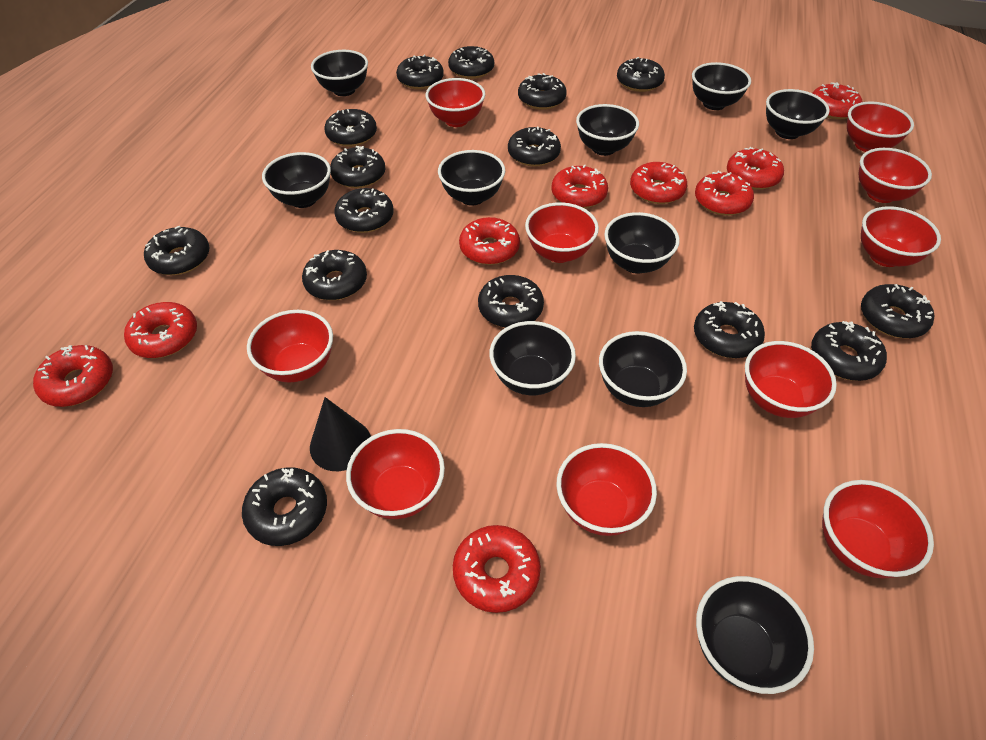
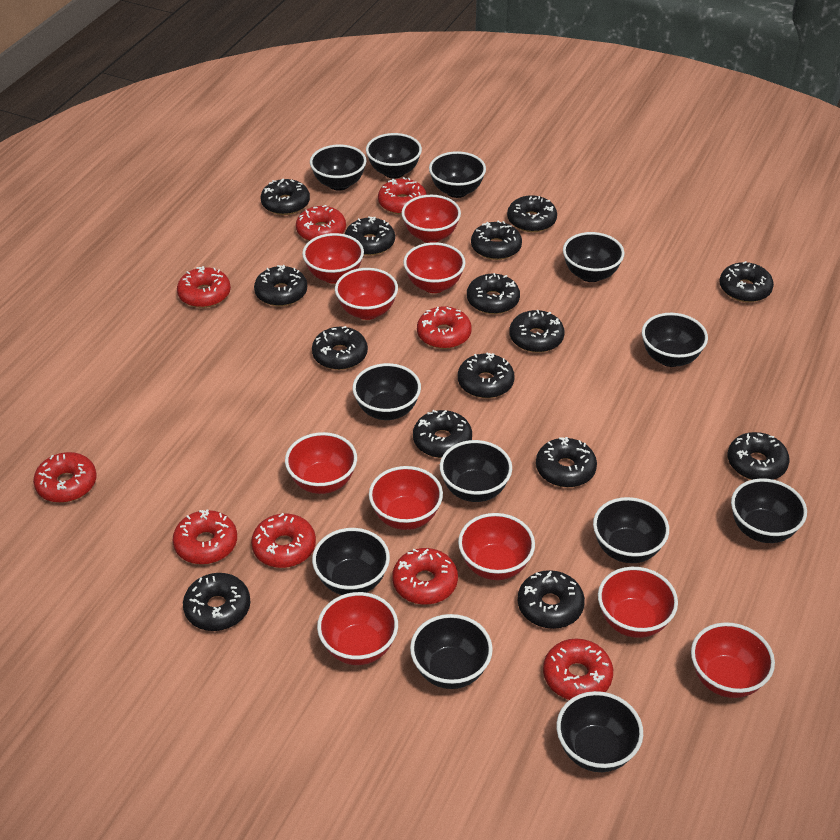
black bowl: 10 -> 12
black cone: 1 -> 0

